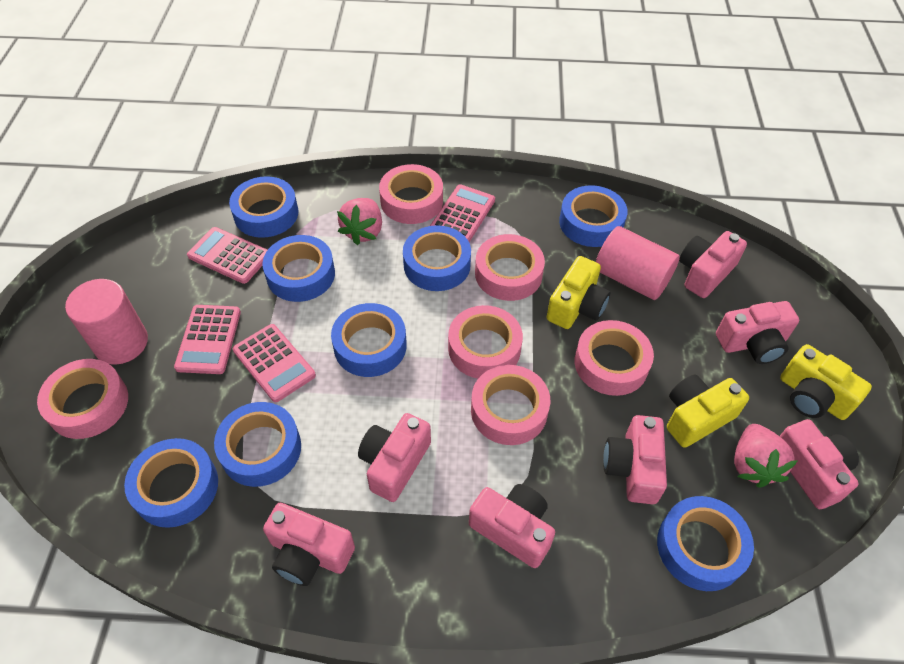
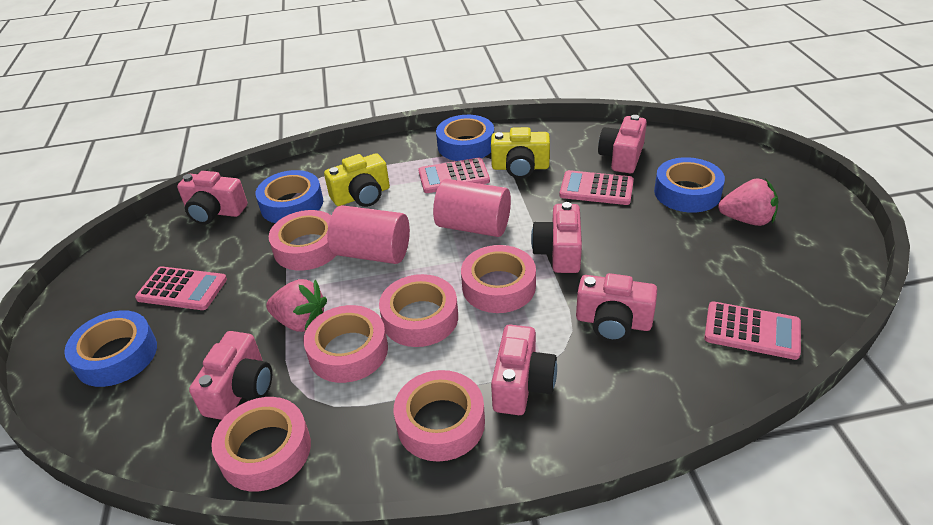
blue tape: 8 -> 4
pink camera: 7 -> 6
yellow camera: 3 -> 2

